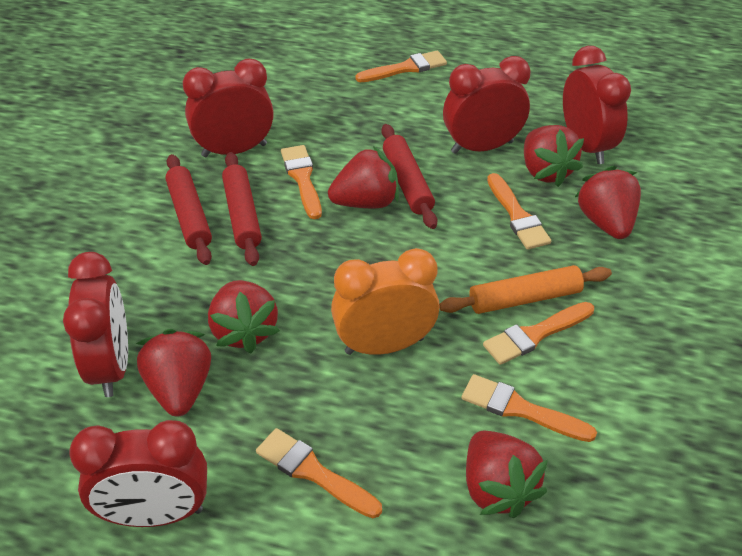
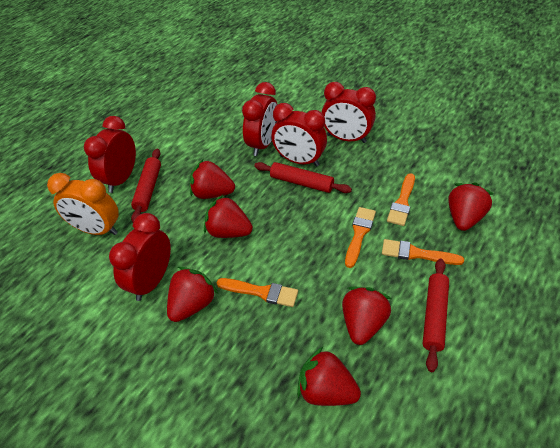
orange brush: 6 -> 4
orange rolling pin: 1 -> 0

